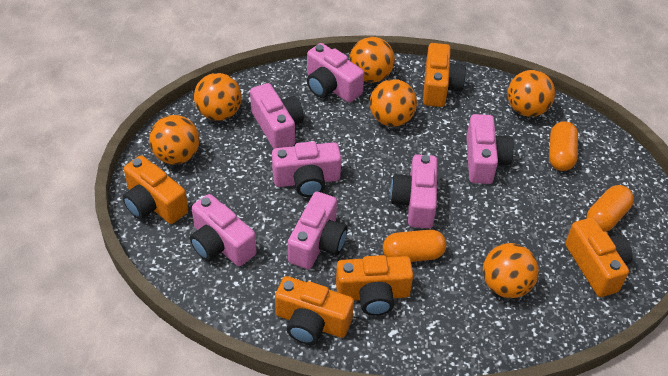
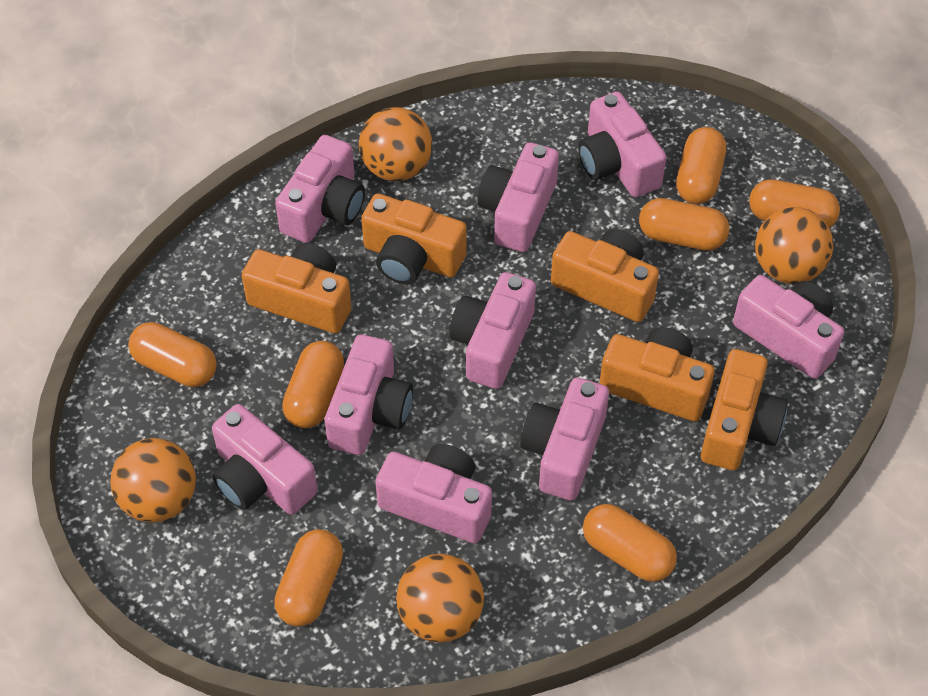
orange ball: 6 -> 4
orange capsule: 3 -> 7
pink camera: 7 -> 9

